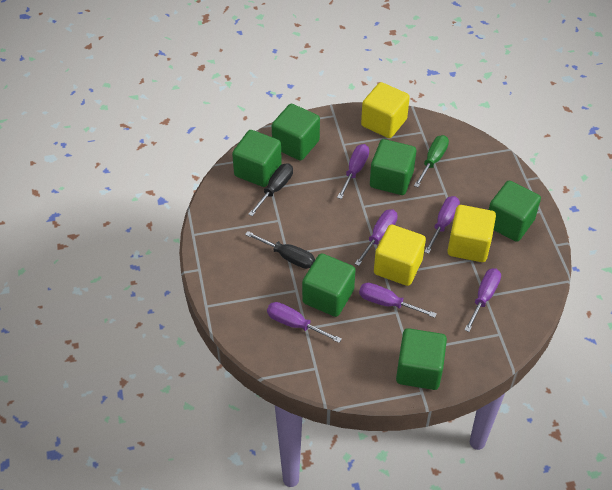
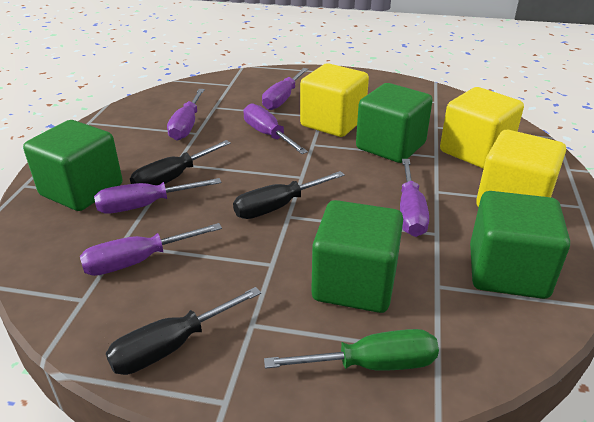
black screwdriver: 2 -> 3
green cube: 6 -> 4

